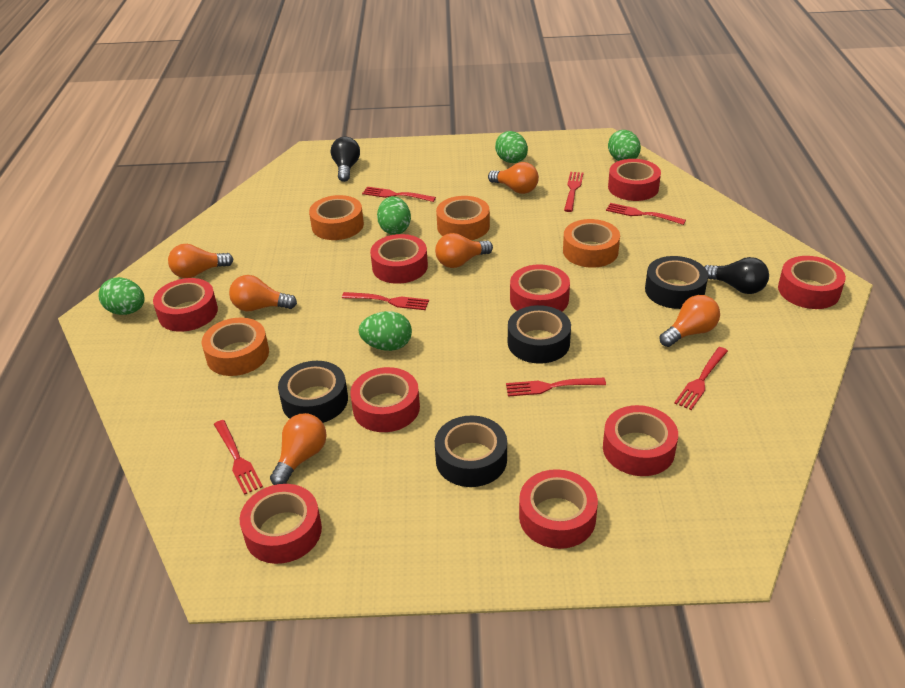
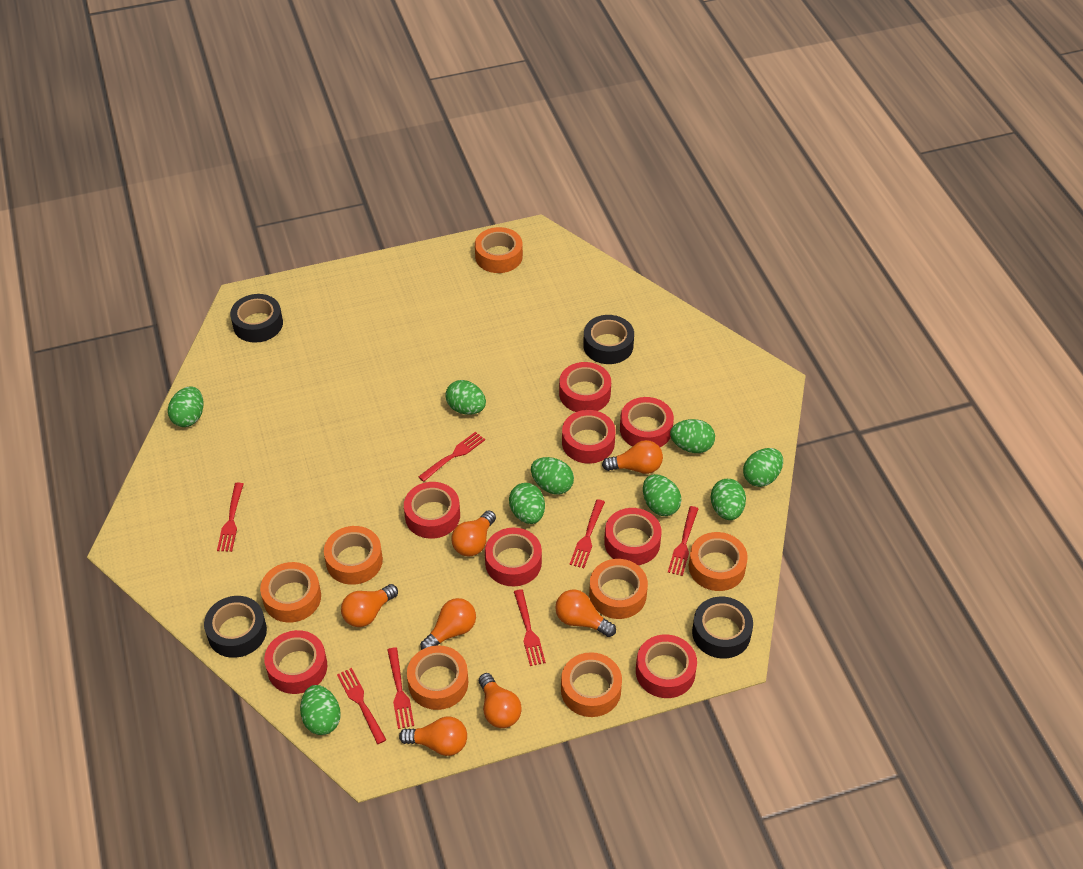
black light bulb: 2 -> 0
green egg: 5 -> 9
orange light bulb: 6 -> 7
orange tape: 4 -> 7
red tape: 9 -> 8

